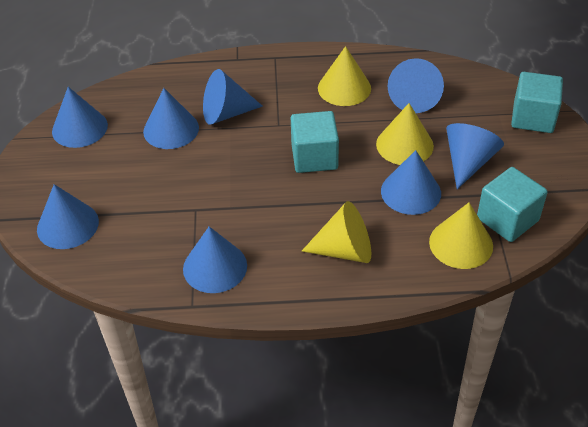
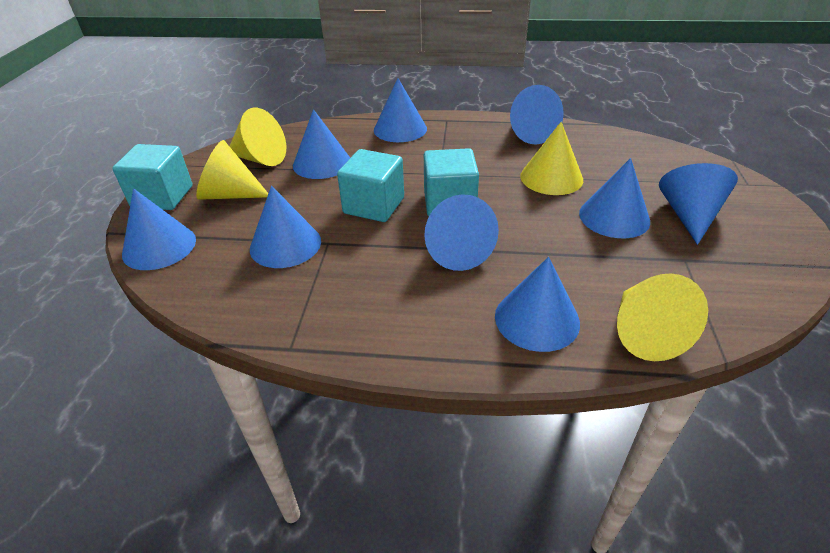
blue cone: 8 -> 9

